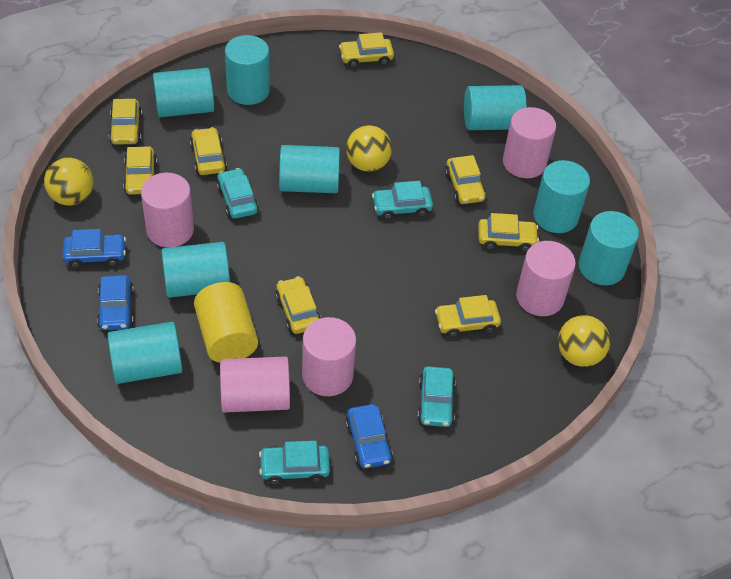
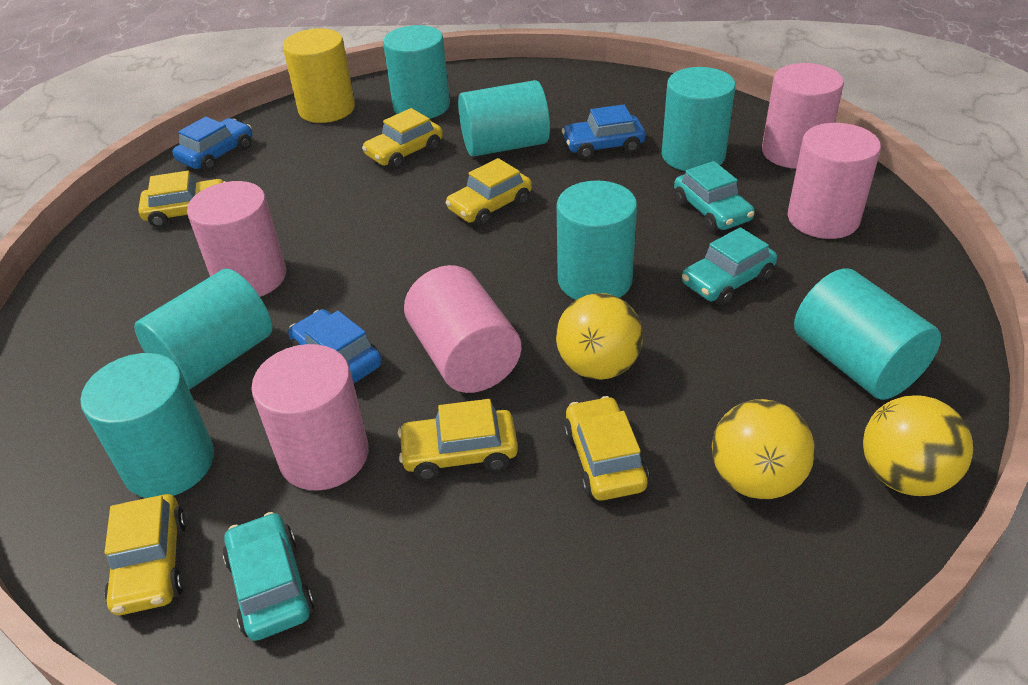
turquoise car: 4 -> 3
turquoise cylinder: 8 -> 7
yellow car: 8 -> 6

